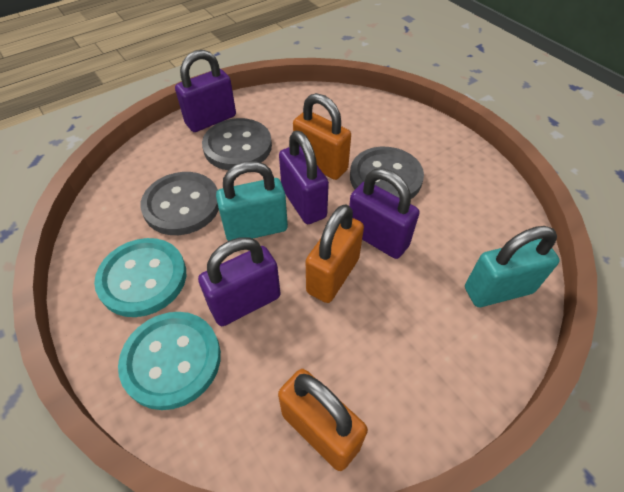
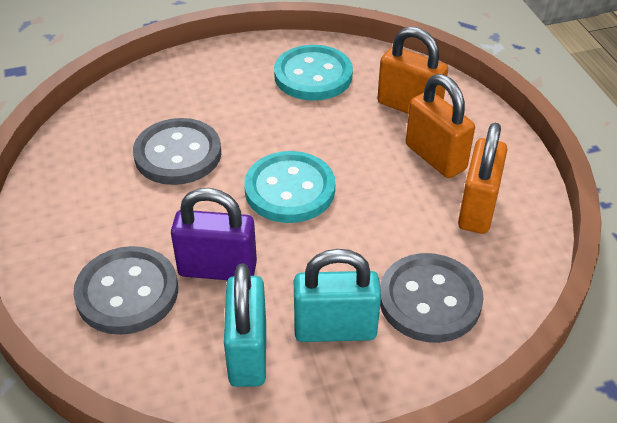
purple padlock: 4 -> 1

